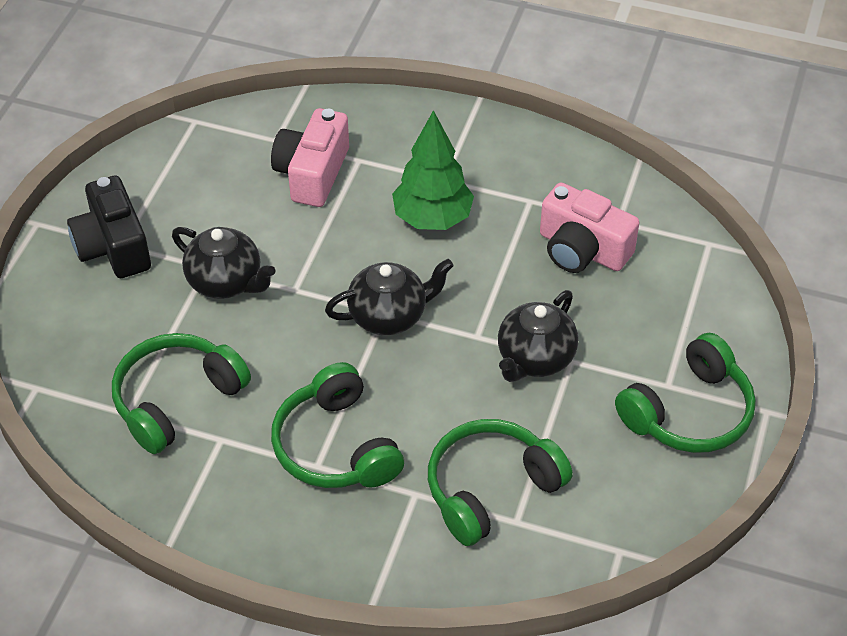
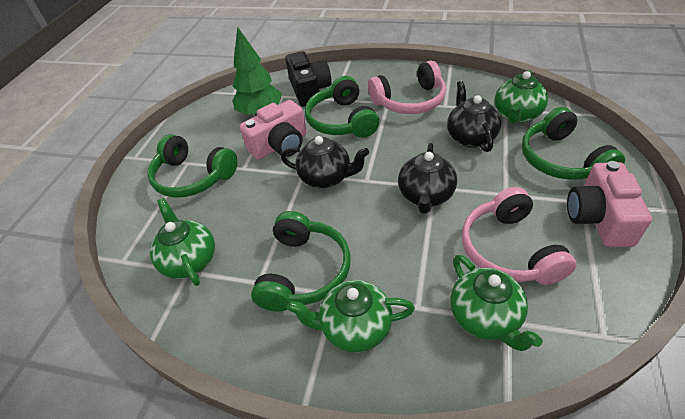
green teapot: 0 -> 4
pink headphones: 0 -> 2

